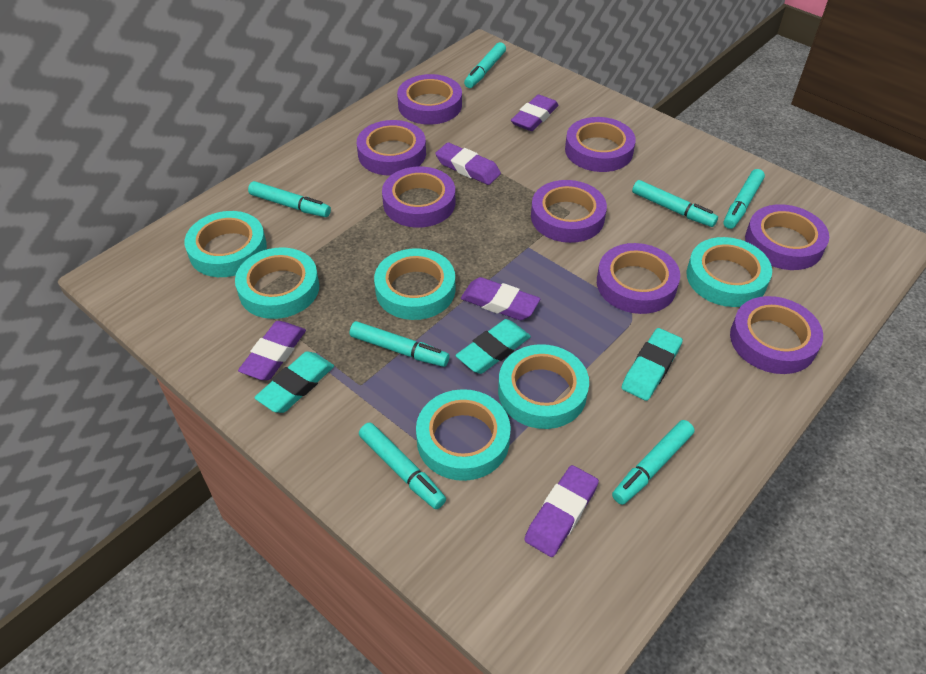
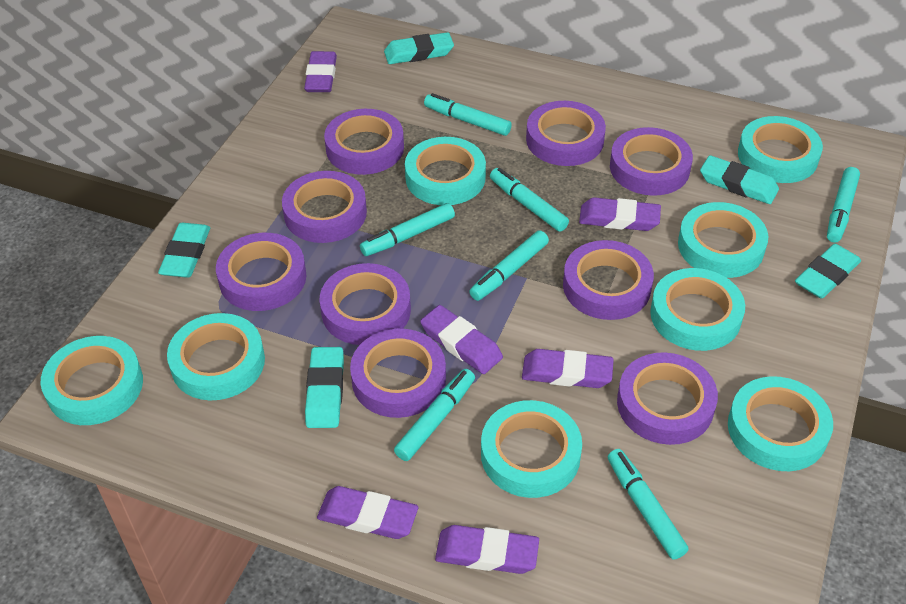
purple eraser: 5 -> 6
purple tape: 8 -> 9
turquoise eraser: 3 -> 5
turquoise tape: 6 -> 8

